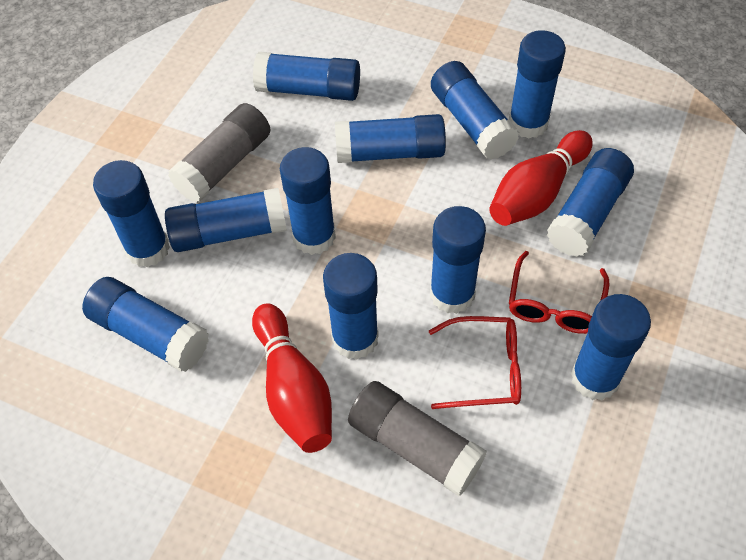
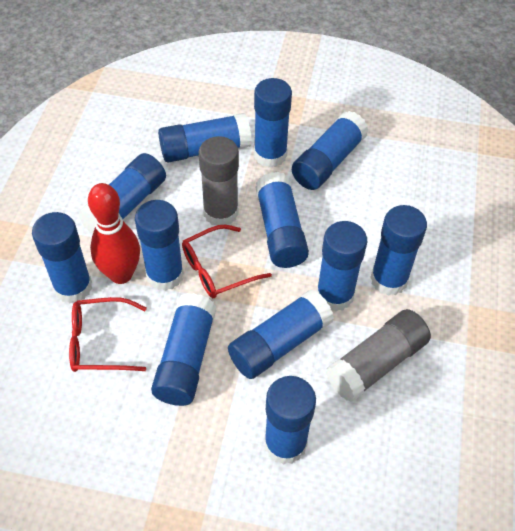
red bowling pin: 2 -> 1

